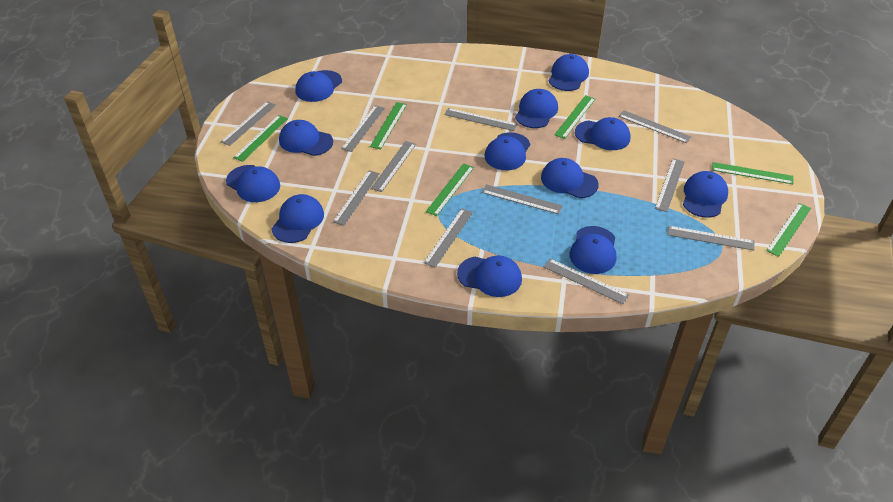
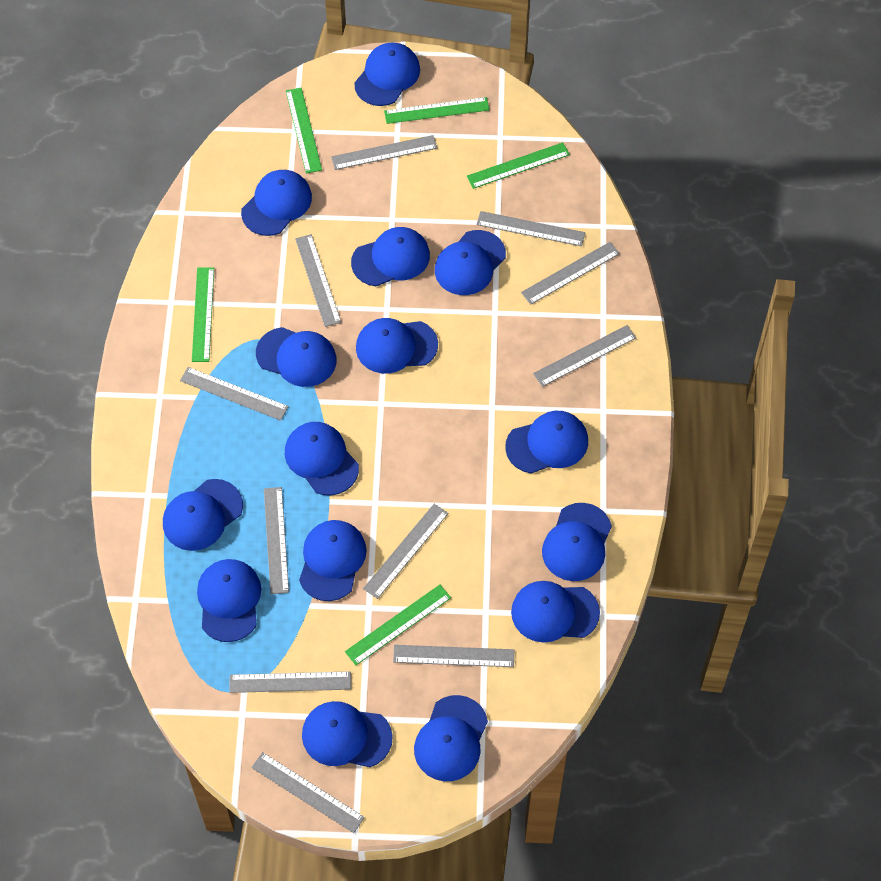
blue cap: 12 -> 15
green ruler: 6 -> 5

